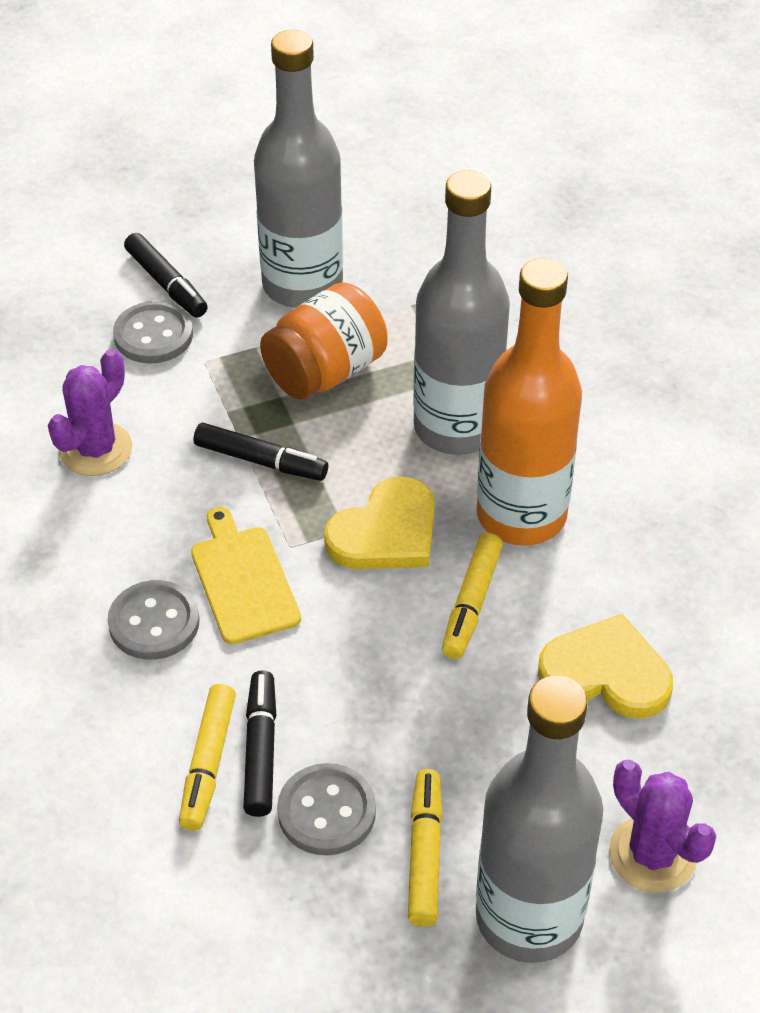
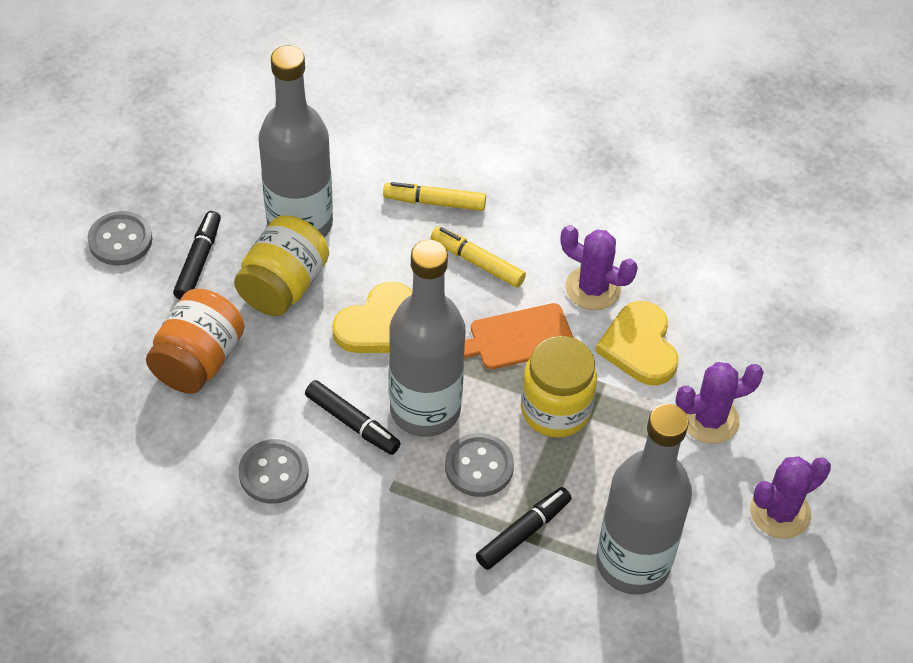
orange bottle: 1 -> 0
orange cutting board: 0 -> 1
purple cactus: 2 -> 3
yellow cutting board: 1 -> 0
yellow jar: 0 -> 2
yellow marker: 3 -> 2

